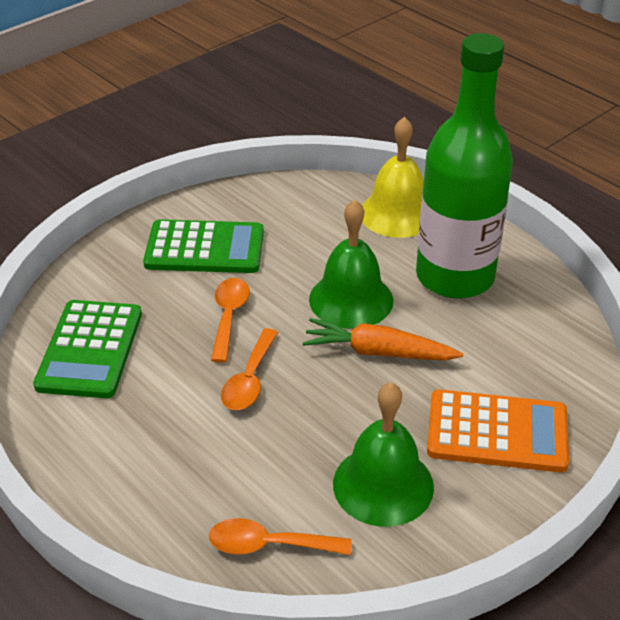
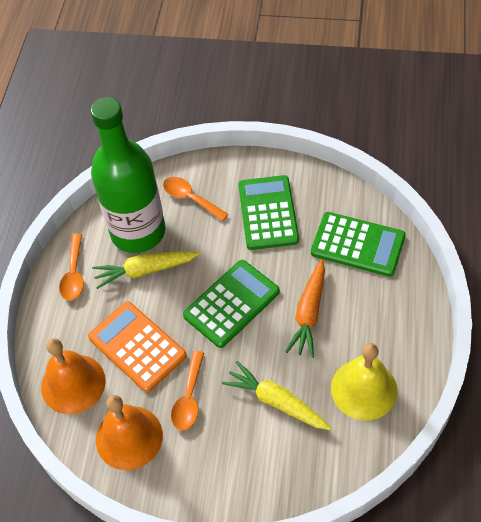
green bell: 2 -> 0
green calculator: 2 -> 3
orange bell: 0 -> 2
yellow carrot: 0 -> 2

